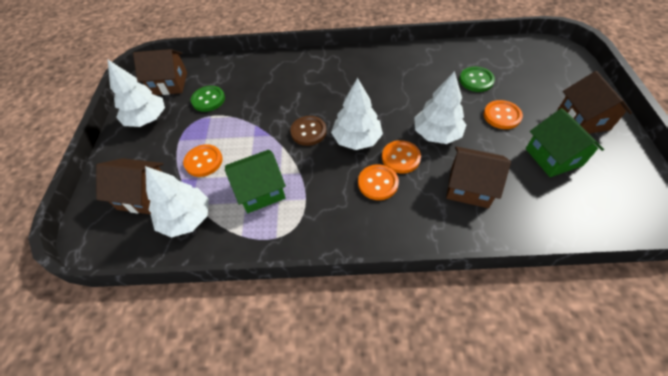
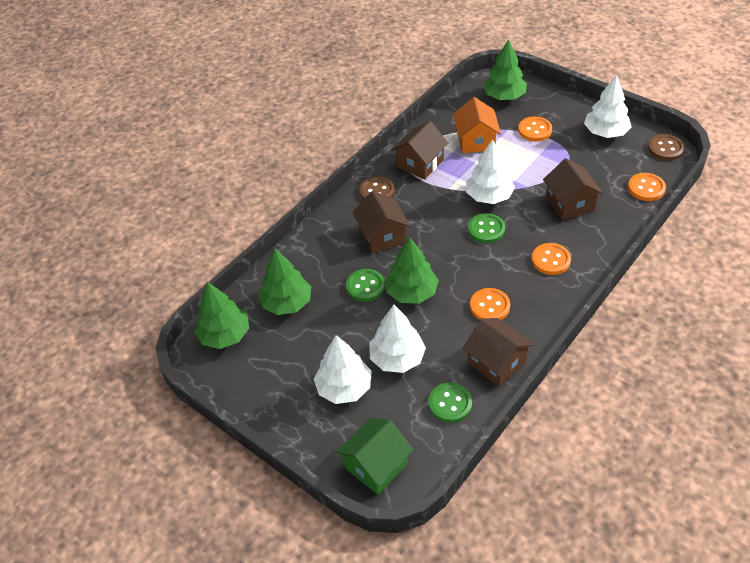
brown button: 1 -> 2
green button: 2 -> 3
green house: 2 -> 1
green tree: 0 -> 4
orange house: 0 -> 1

